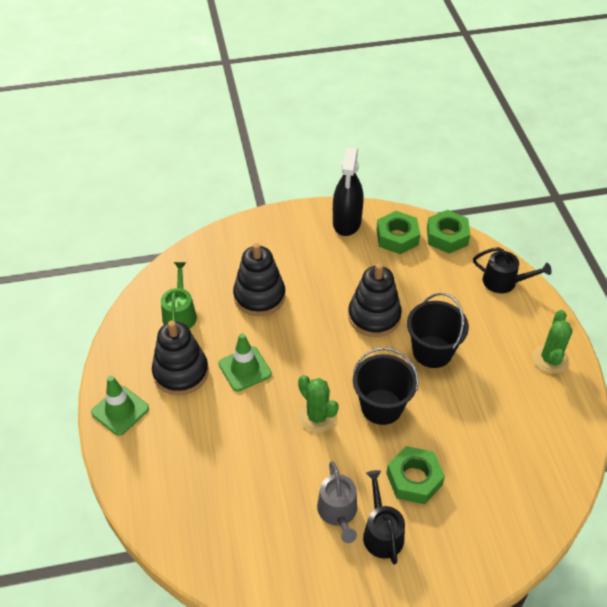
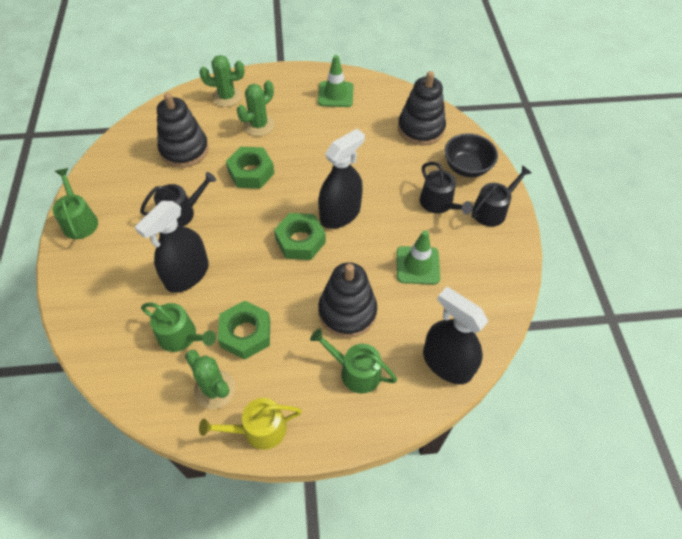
black bowl: 0 -> 1
black bucket: 2 -> 0
black spray bottle: 1 -> 3
black watering can: 2 -> 3
green cactus: 2 -> 3
green watering can: 1 -> 3
grey watering can: 1 -> 0
yellow watering can: 0 -> 1

